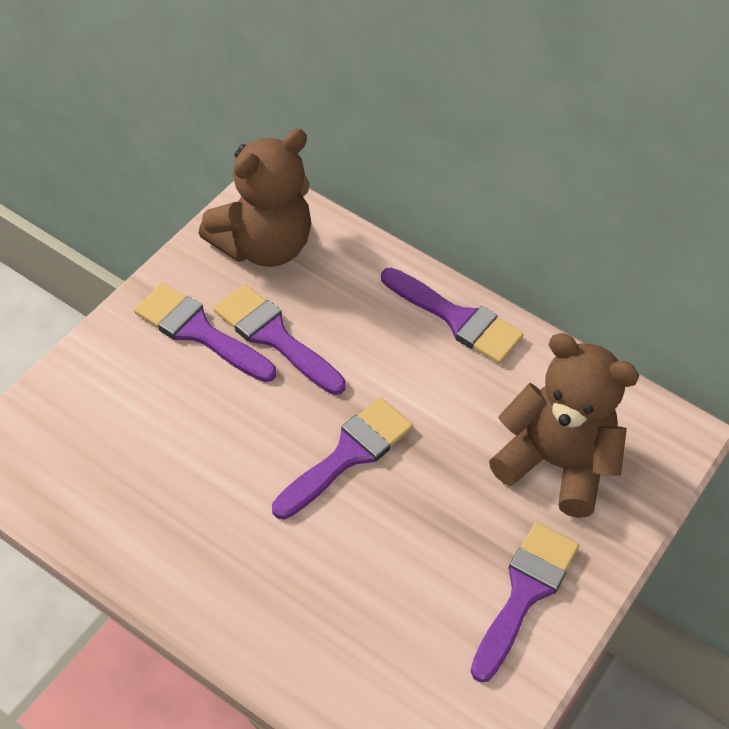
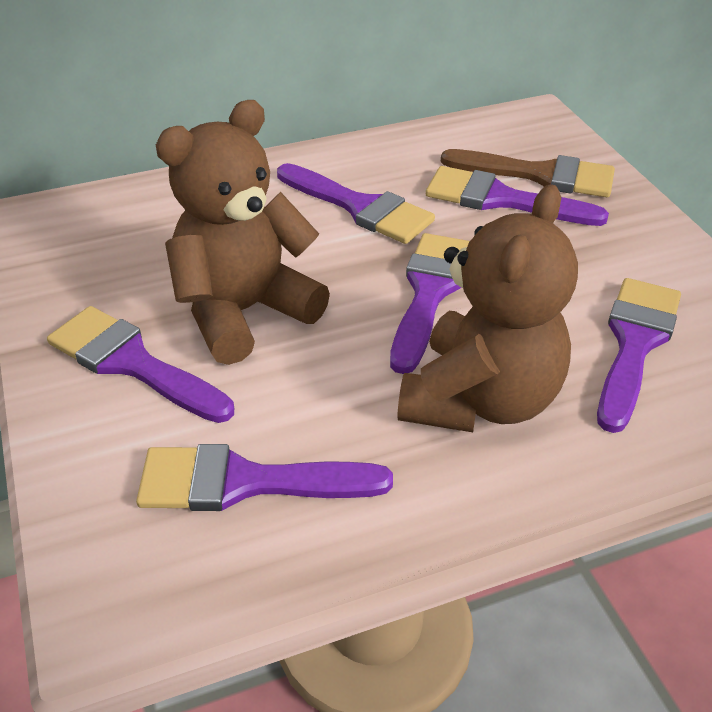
brown brush: 0 -> 1
purple brush: 5 -> 6

